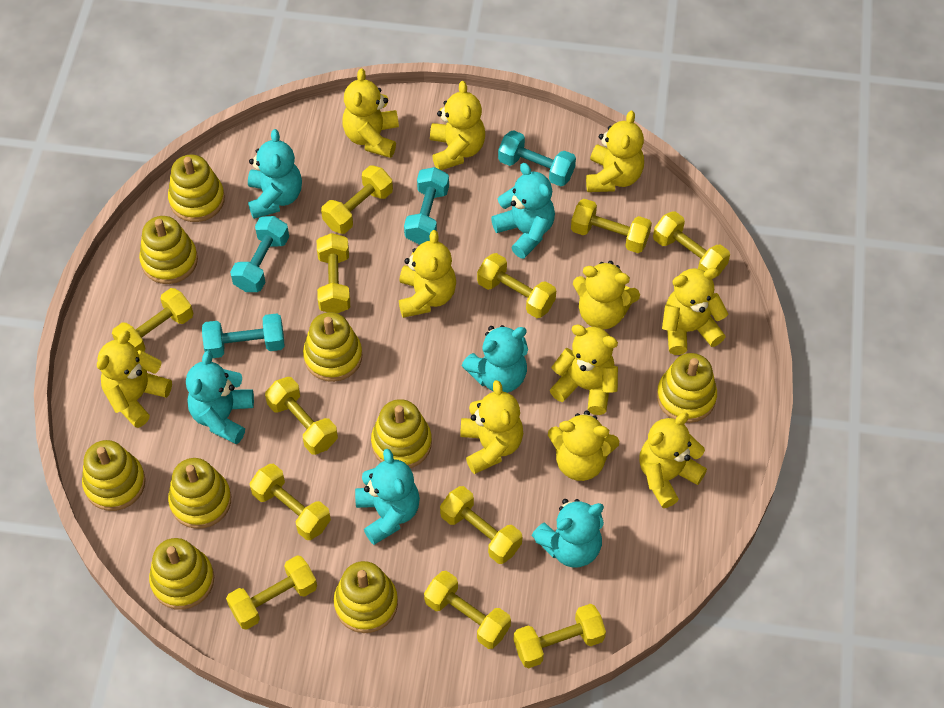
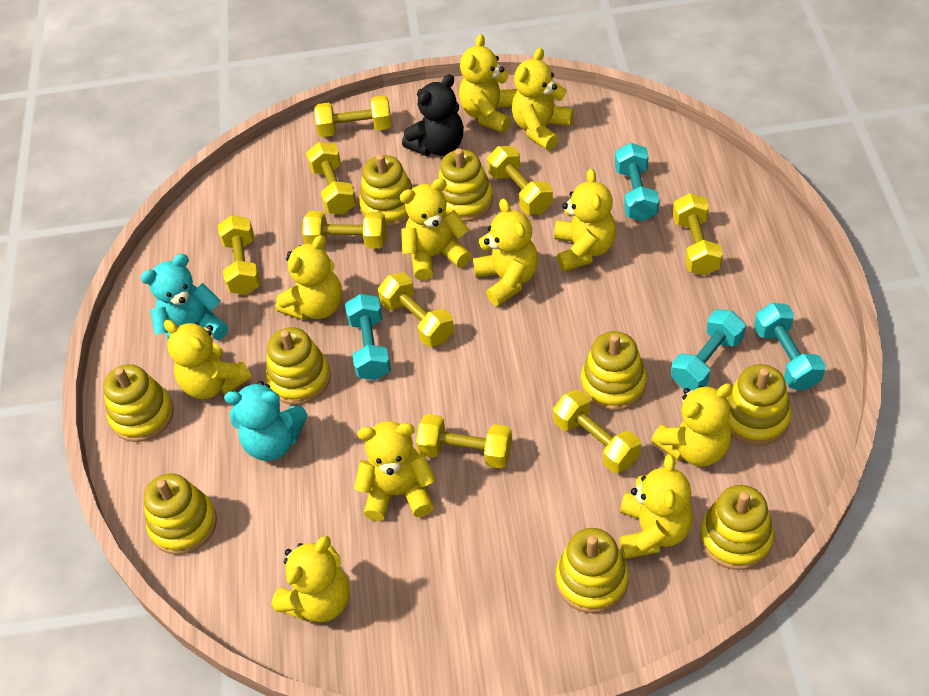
black teddy bear: 0 -> 1
turquoise teddy bear: 6 -> 2
yellow dumbbell: 12 -> 9

